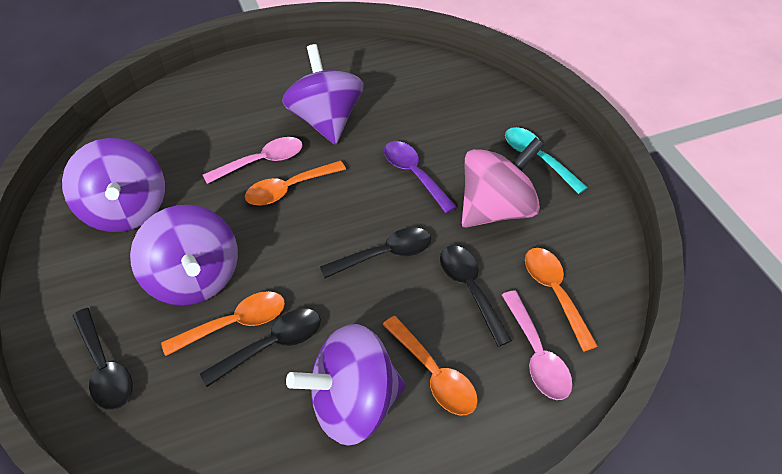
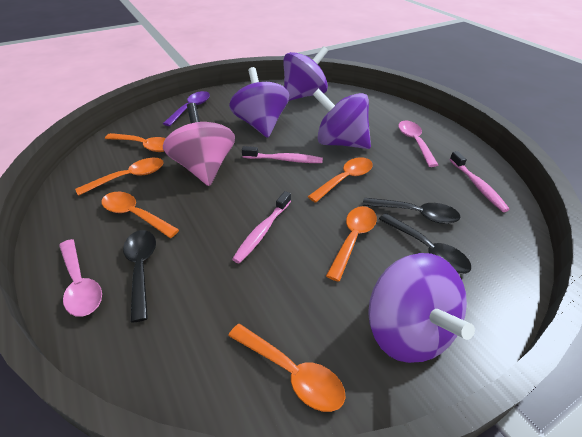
black spoon: 4 -> 3
orange spoon: 4 -> 6
pink toothbrush: 0 -> 3
turquoise spoon: 1 -> 0

